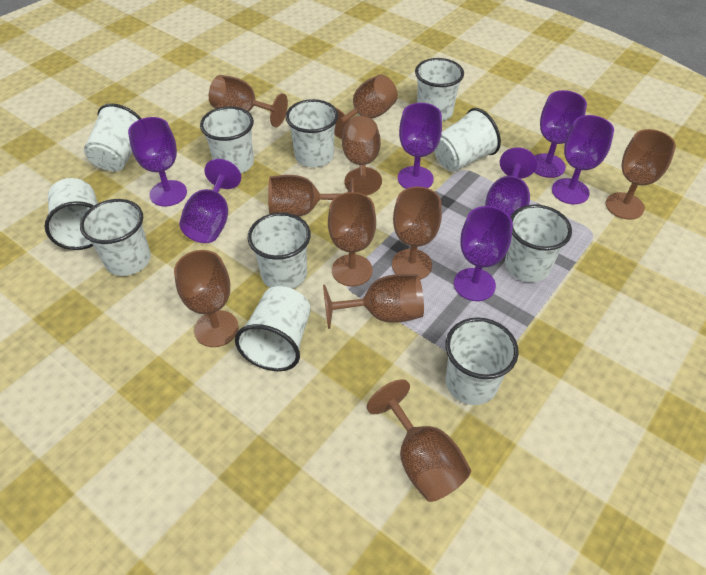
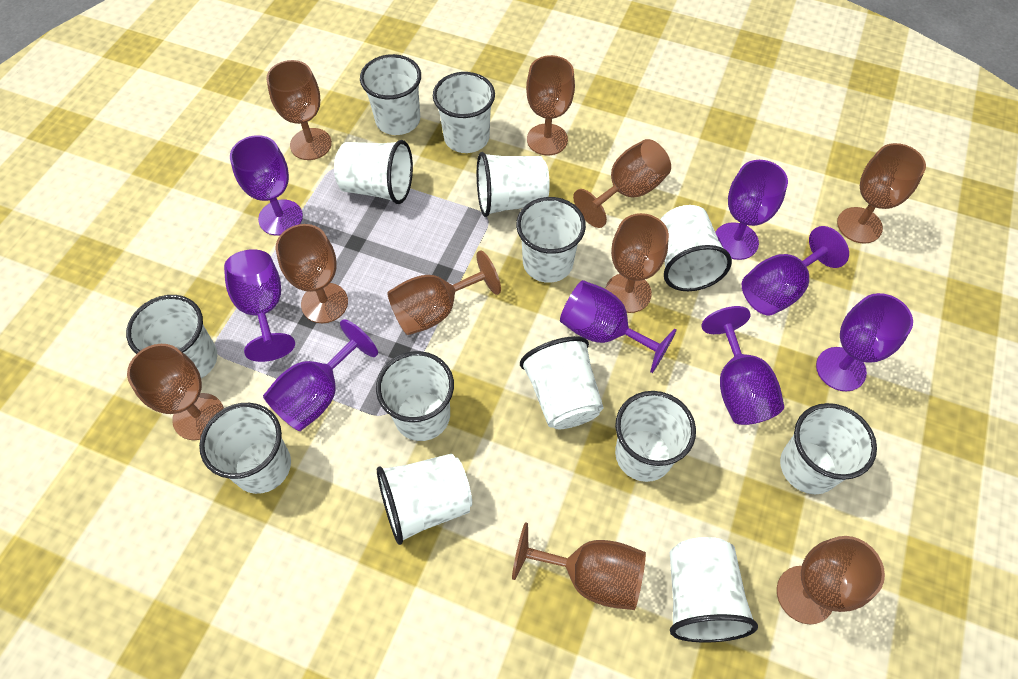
purple goblet: 7 -> 8
white cup: 11 -> 14

